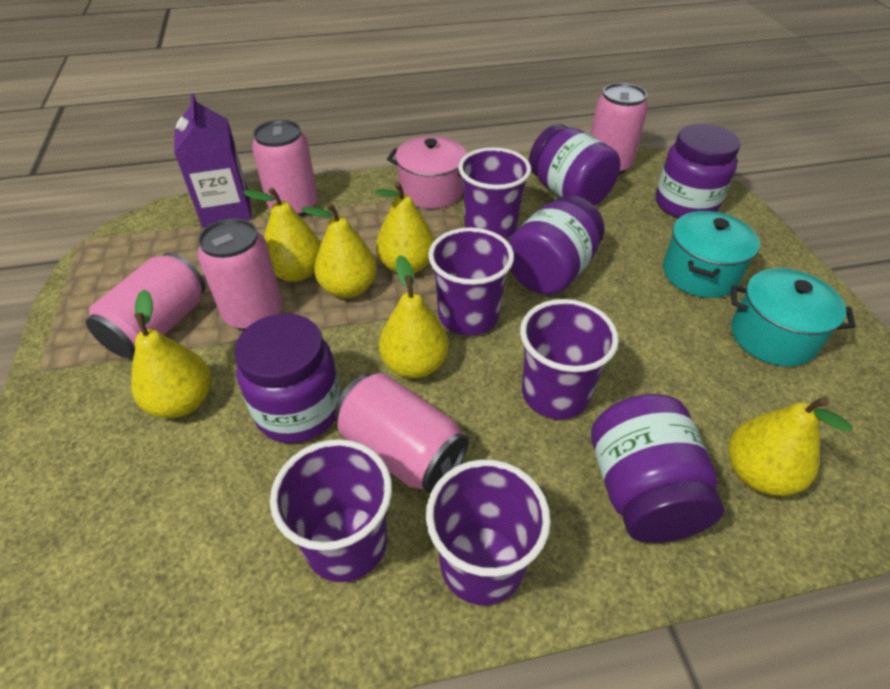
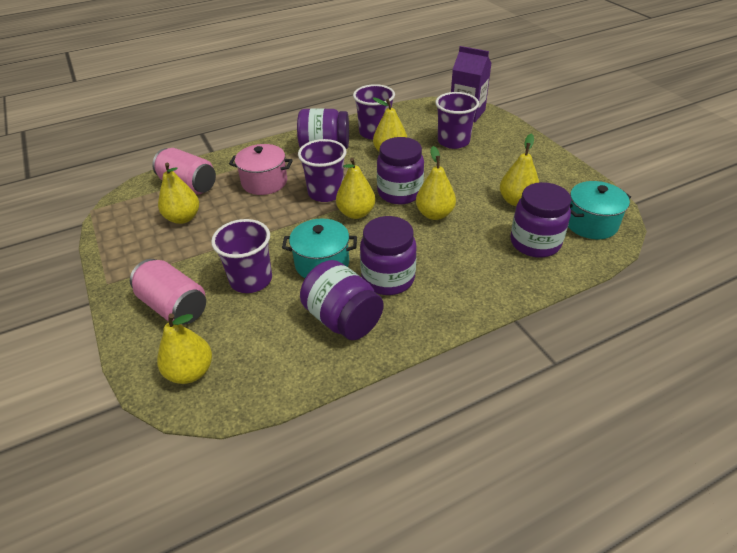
pink can: 5 -> 2
purple cup: 5 -> 4

